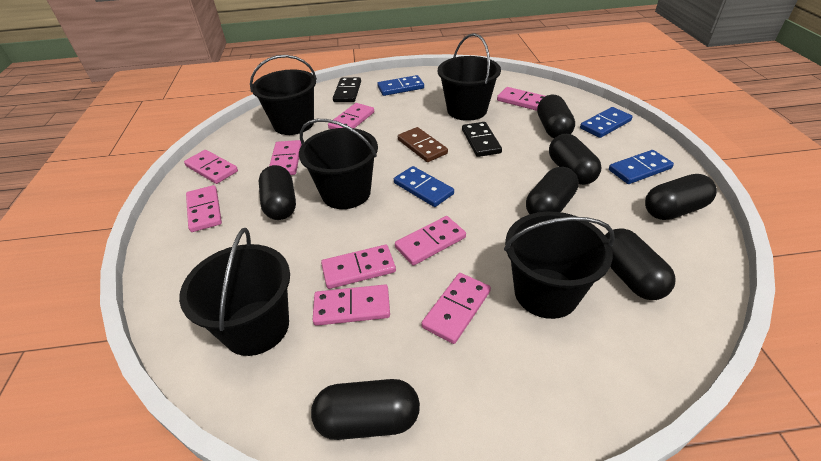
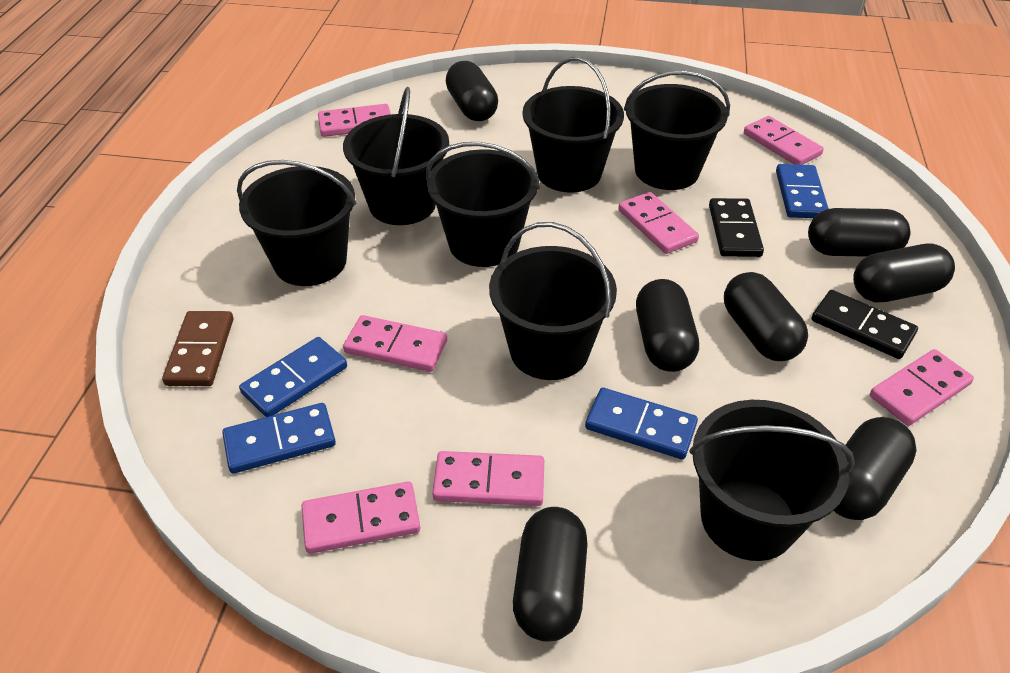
black bucket: 5 -> 7
pink domino: 9 -> 7

